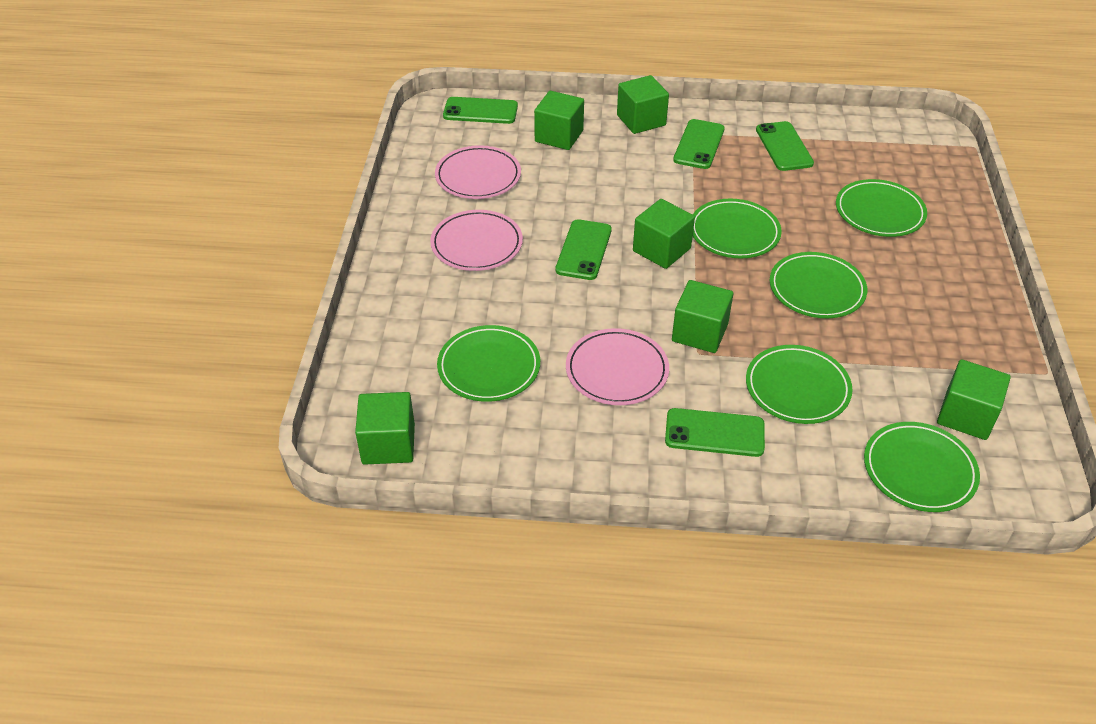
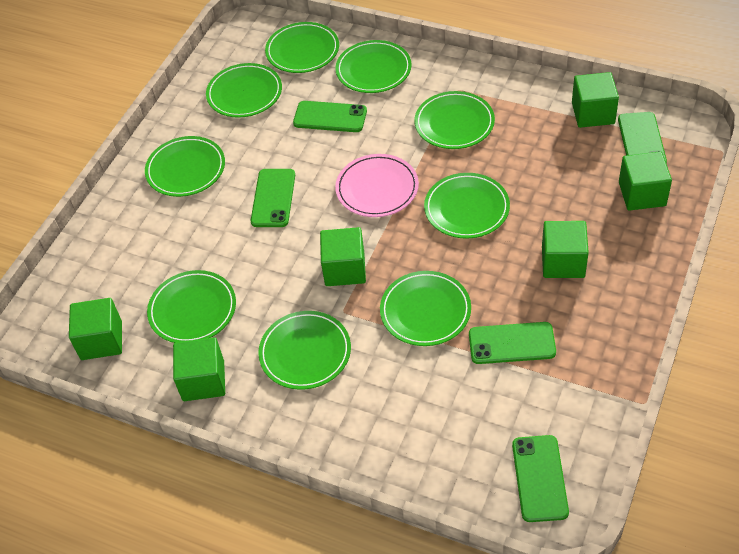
green plate: 6 -> 9
pink plate: 3 -> 1

